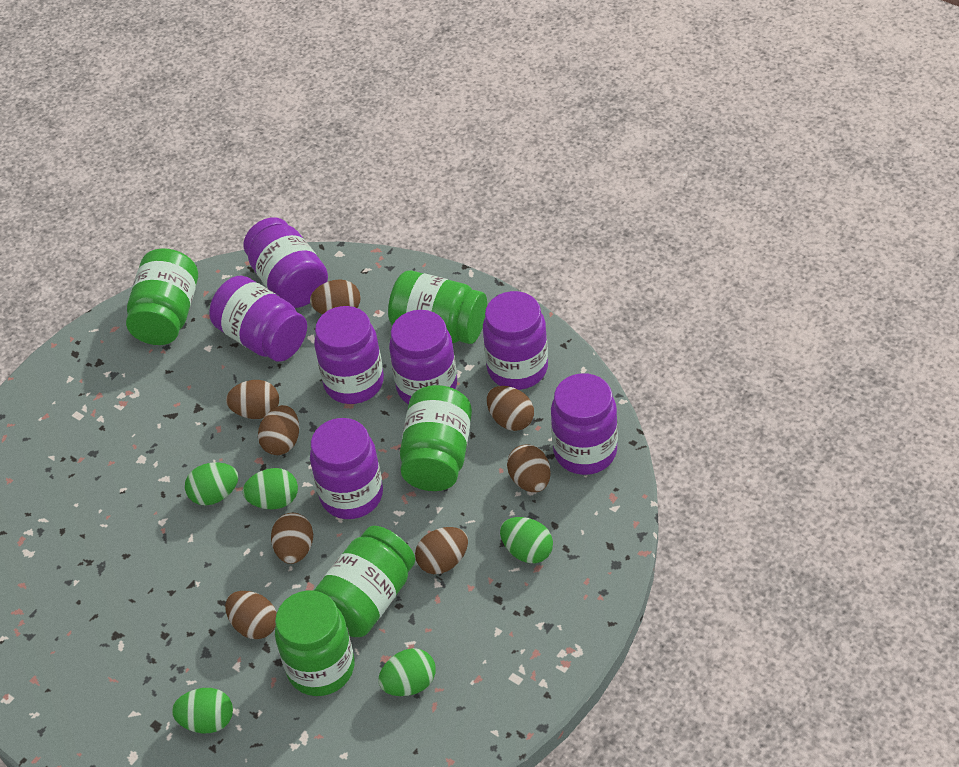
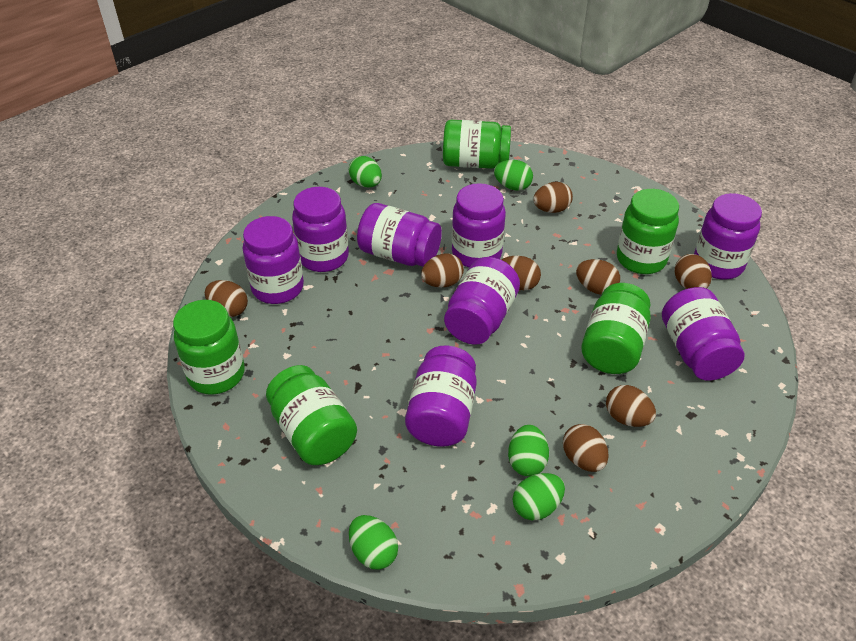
purple jar: 7 -> 8

